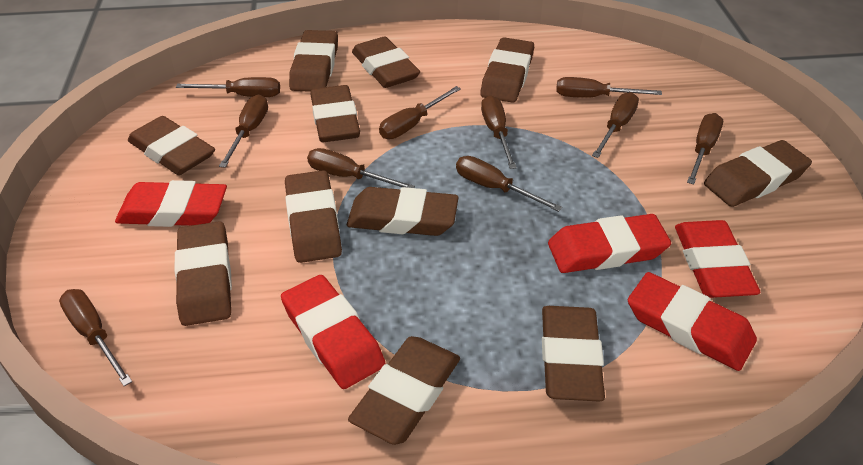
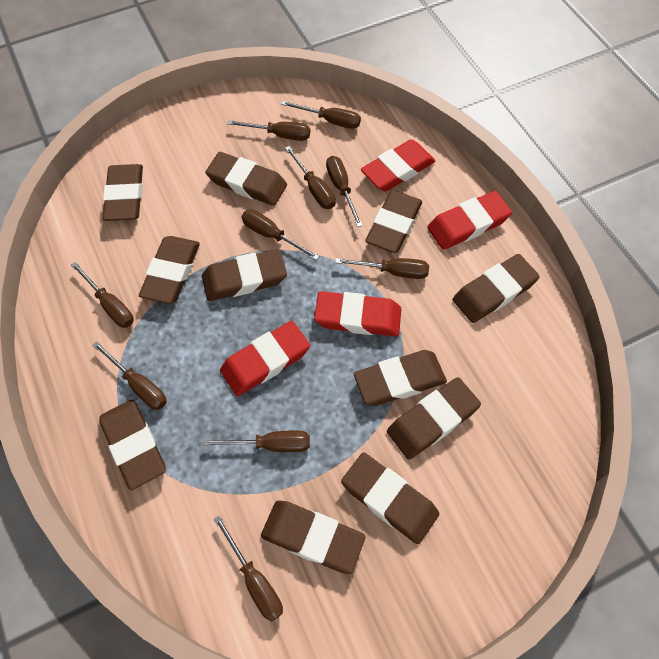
red eraser: 5 -> 4

